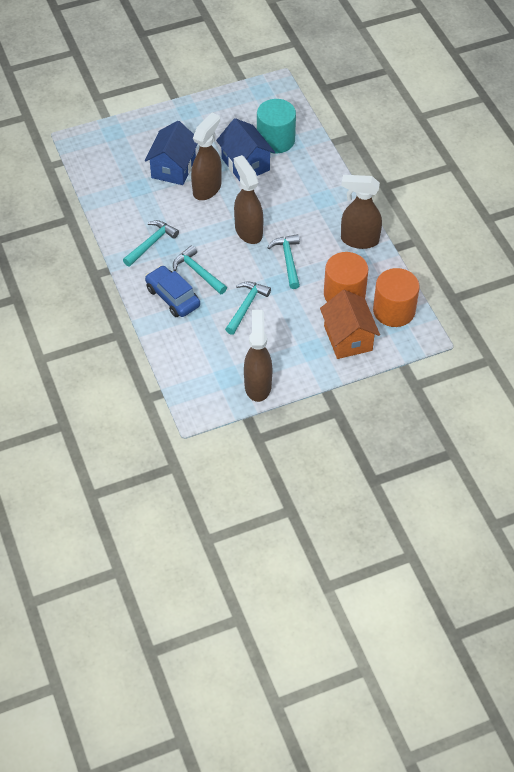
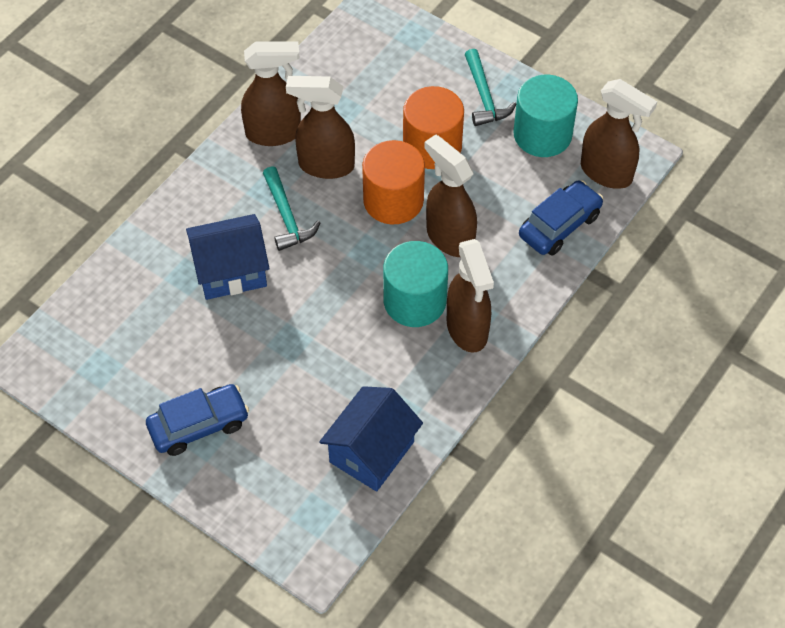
blue car: 1 -> 2
brown spray bottle: 4 -> 5
orange house: 1 -> 0
turquoise cylinder: 1 -> 2
turquoise hammer: 4 -> 2

